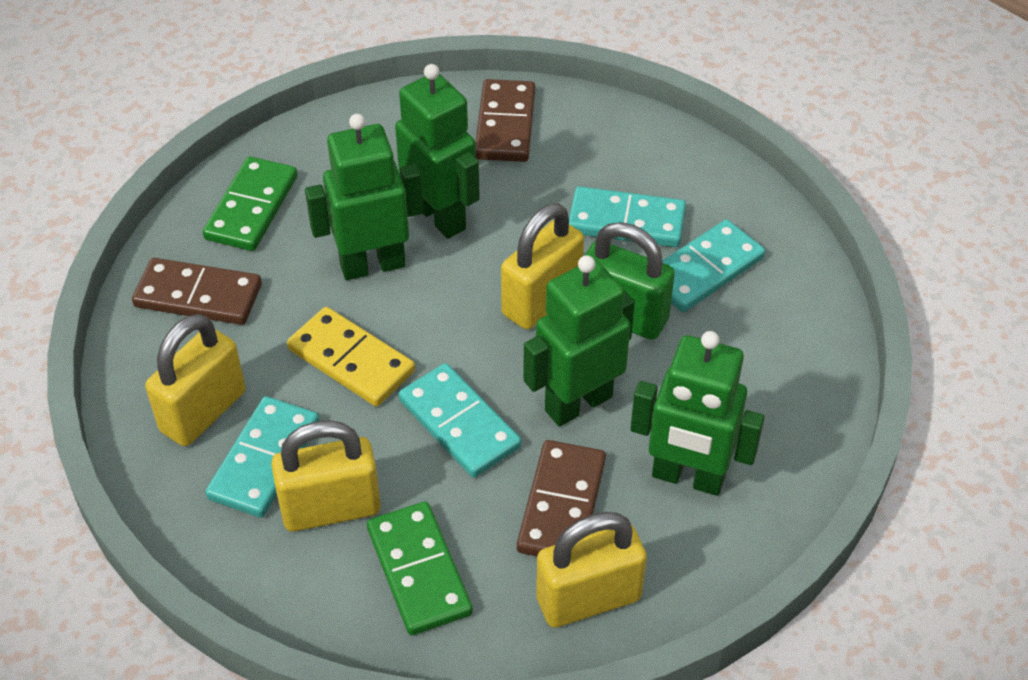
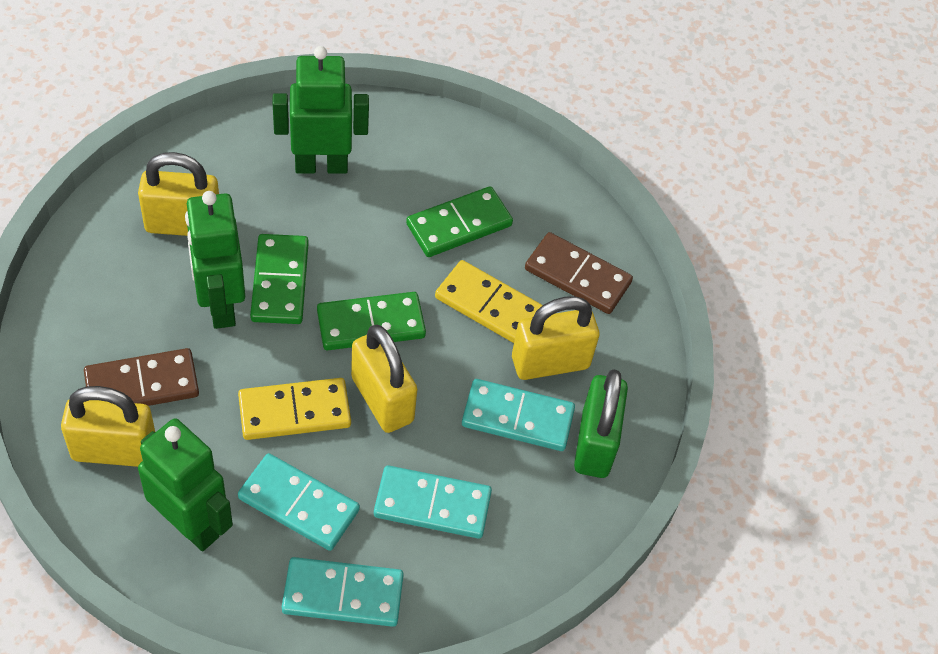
brown domino: 3 -> 2
green domino: 2 -> 3
green robot: 4 -> 3
yellow domino: 1 -> 2

